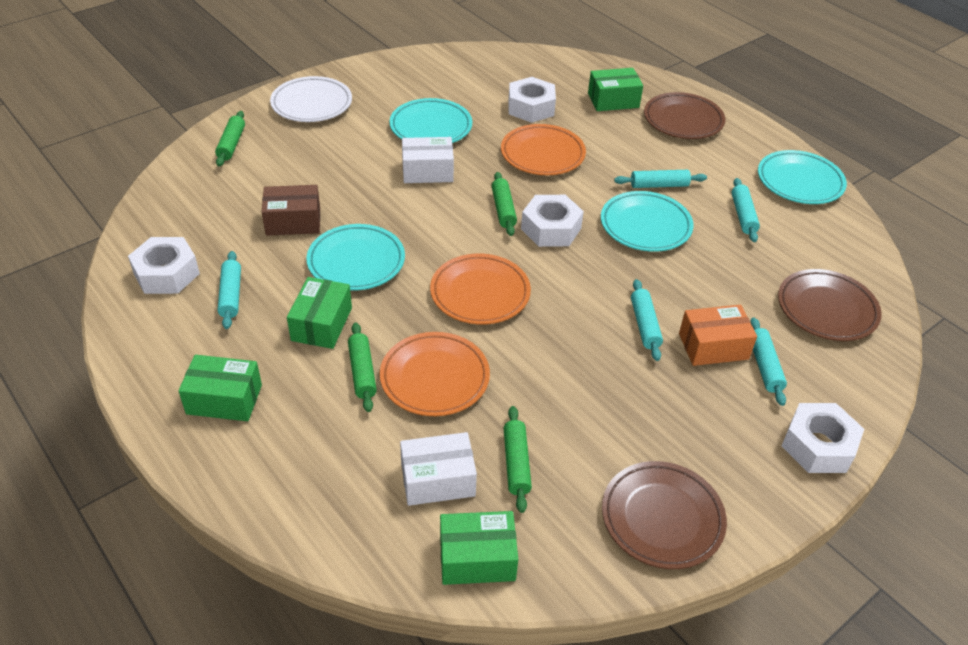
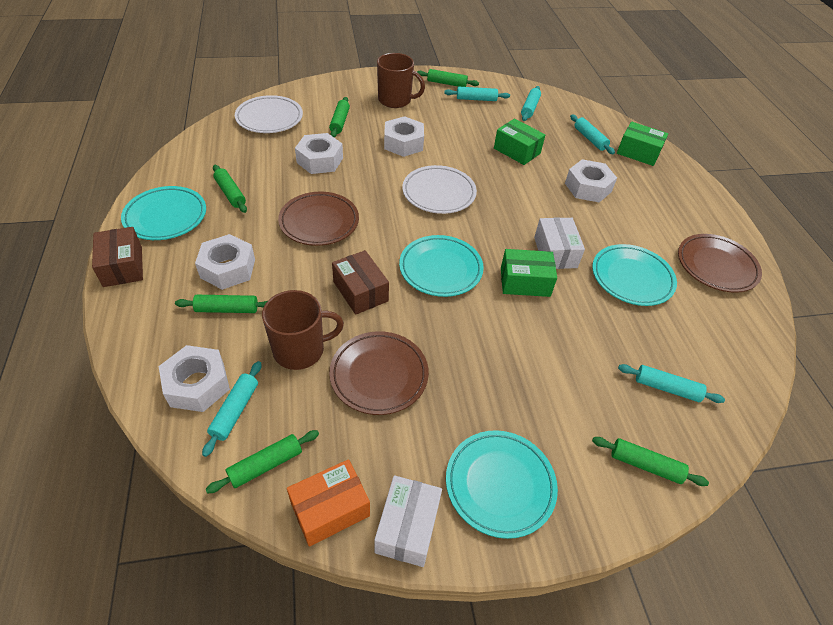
brown box: 1 -> 2
brown mug: 0 -> 2
green box: 4 -> 3
green rolling pin: 4 -> 6
orange plate: 3 -> 0
white nut: 4 -> 5
white plate: 1 -> 2

